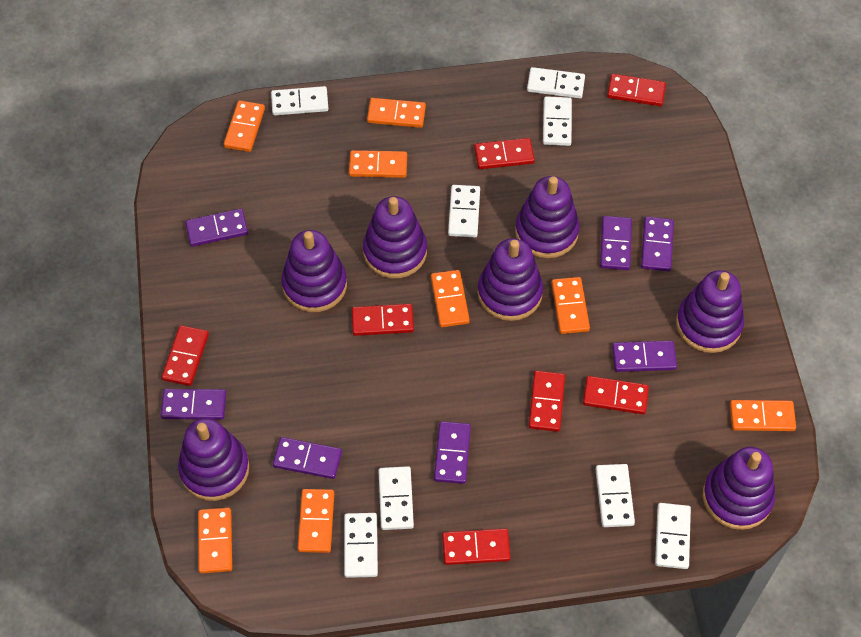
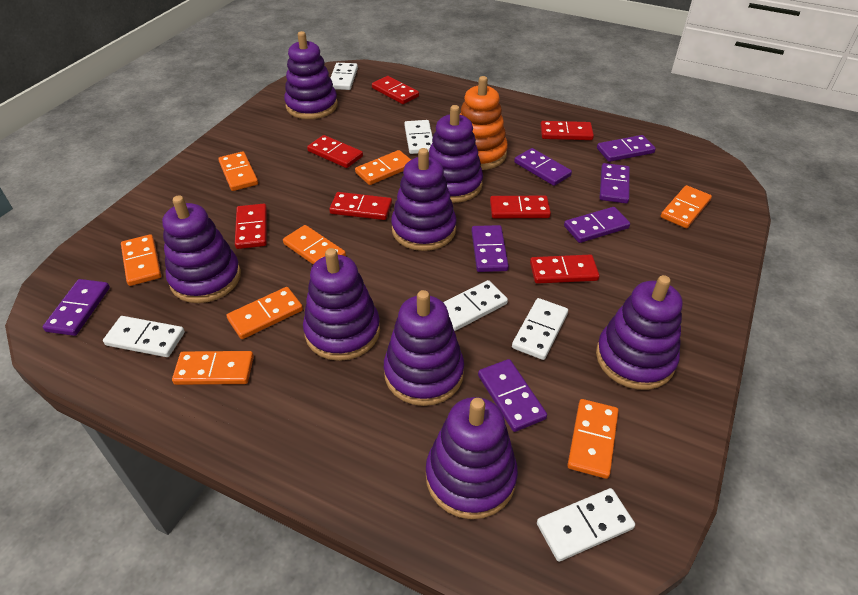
orange stacking toy: 0 -> 1
purple stacking toy: 7 -> 8
white domino: 8 -> 6

